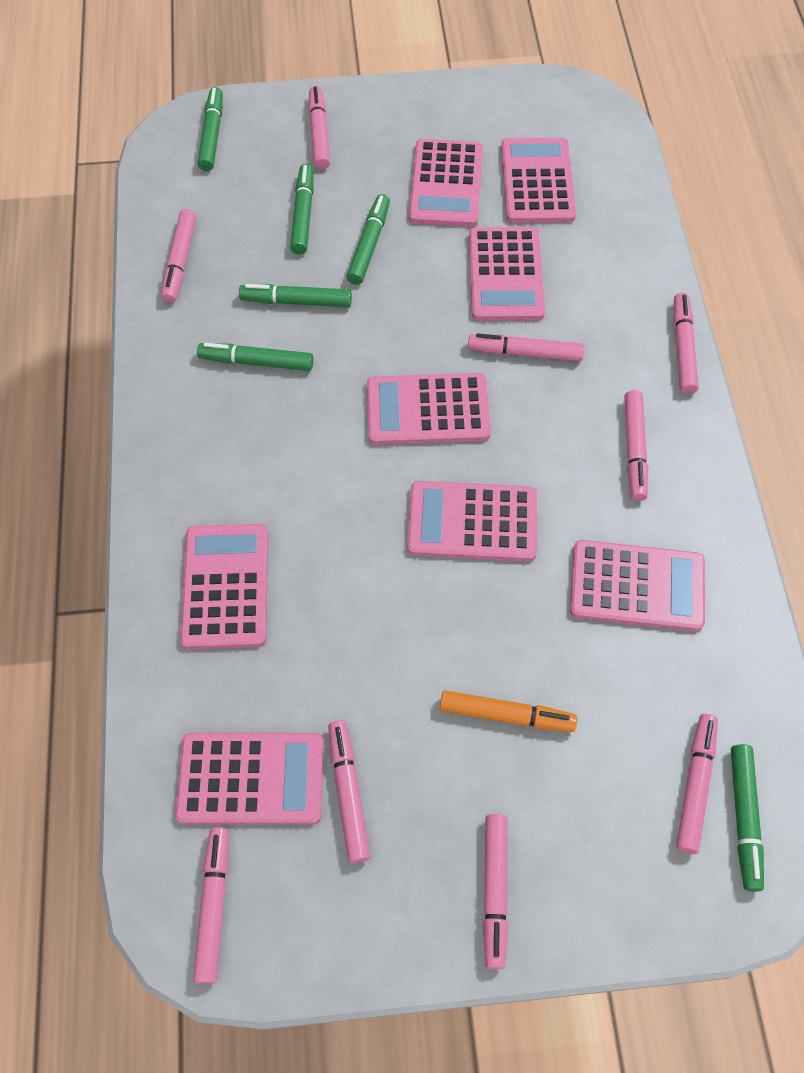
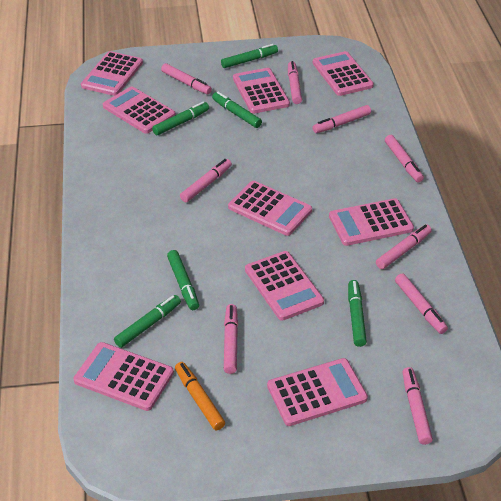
pink calculator: 8 -> 9

